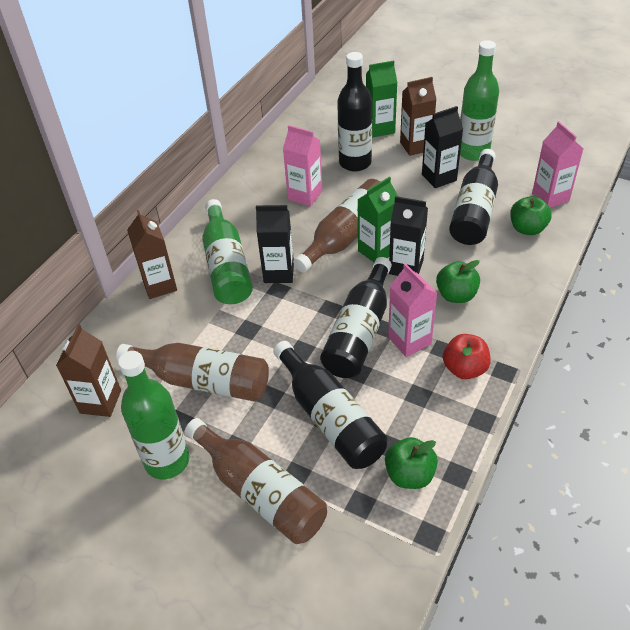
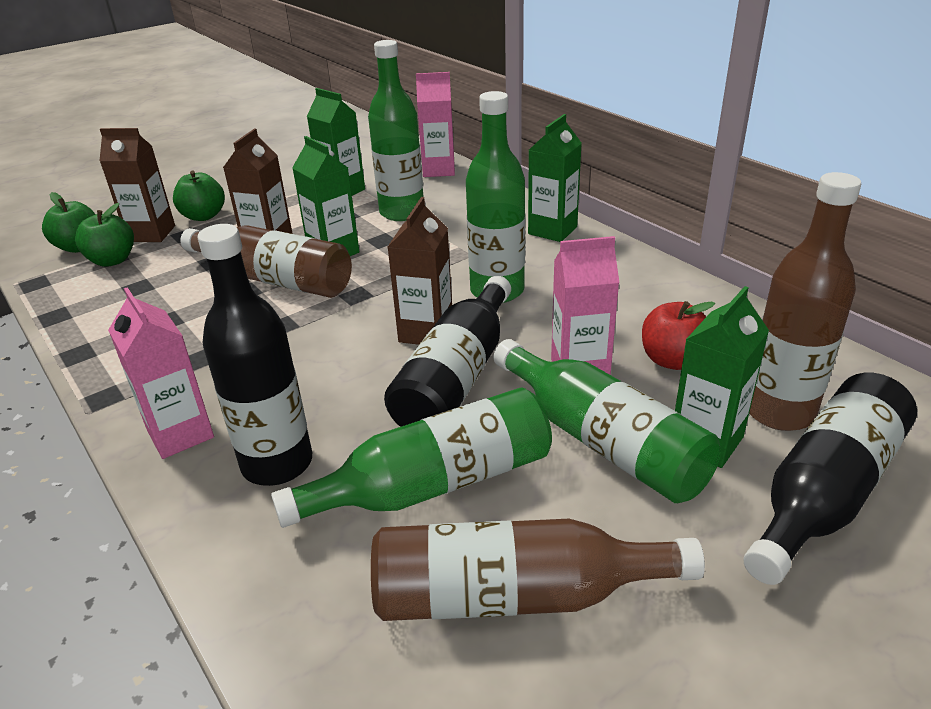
black bottle: 4 -> 3
black carton: 3 -> 0
green bottle: 3 -> 4
green carton: 2 -> 4

